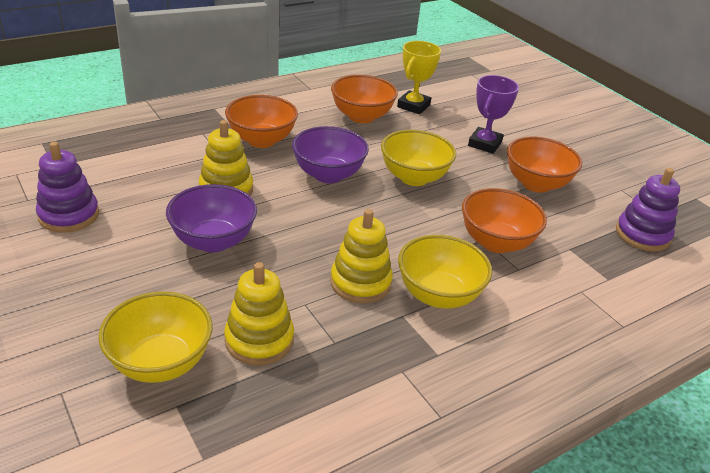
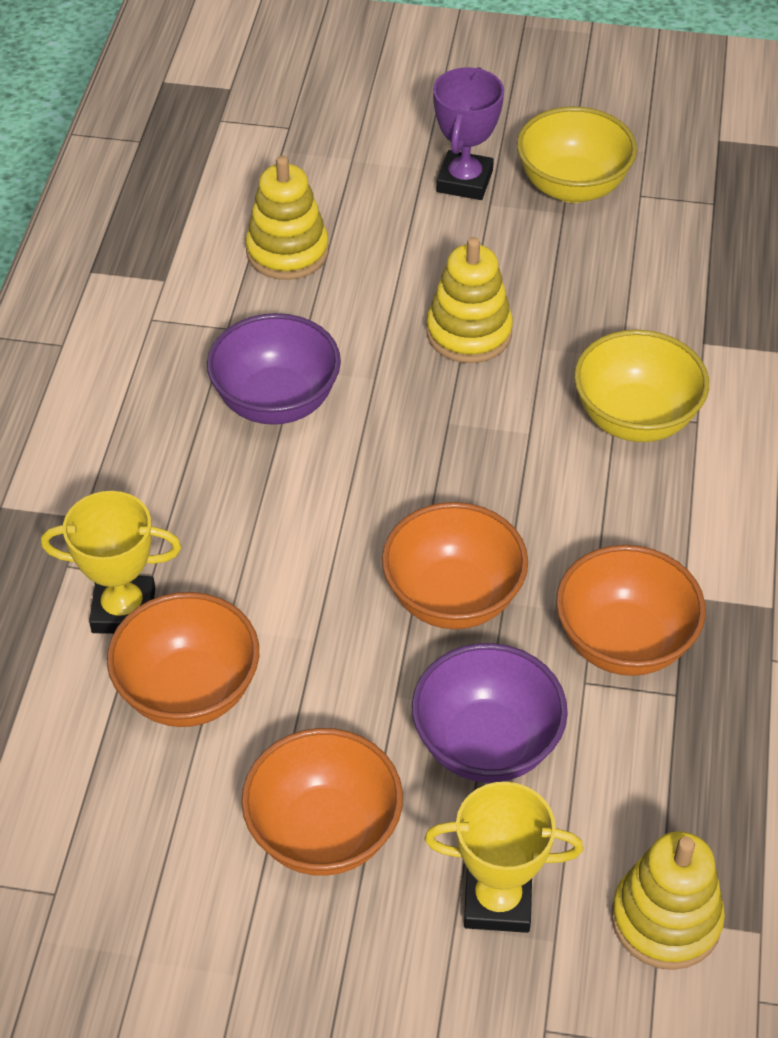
purple stacking toy: 2 -> 0
yellow bowl: 3 -> 2
yellow trophy: 1 -> 2

